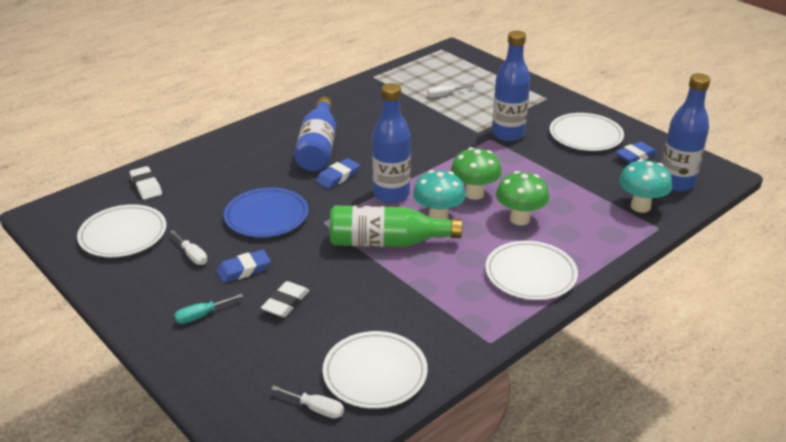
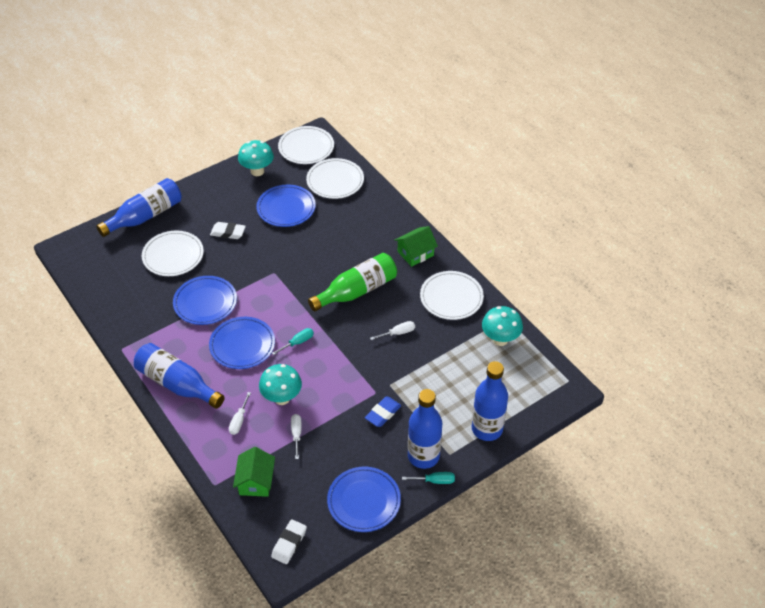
blue eraser: 3 -> 1
blue plate: 1 -> 4
green house: 0 -> 2
green mushroom: 2 -> 0
turquoise mushroom: 2 -> 3
turquoise screwdriver: 1 -> 2

